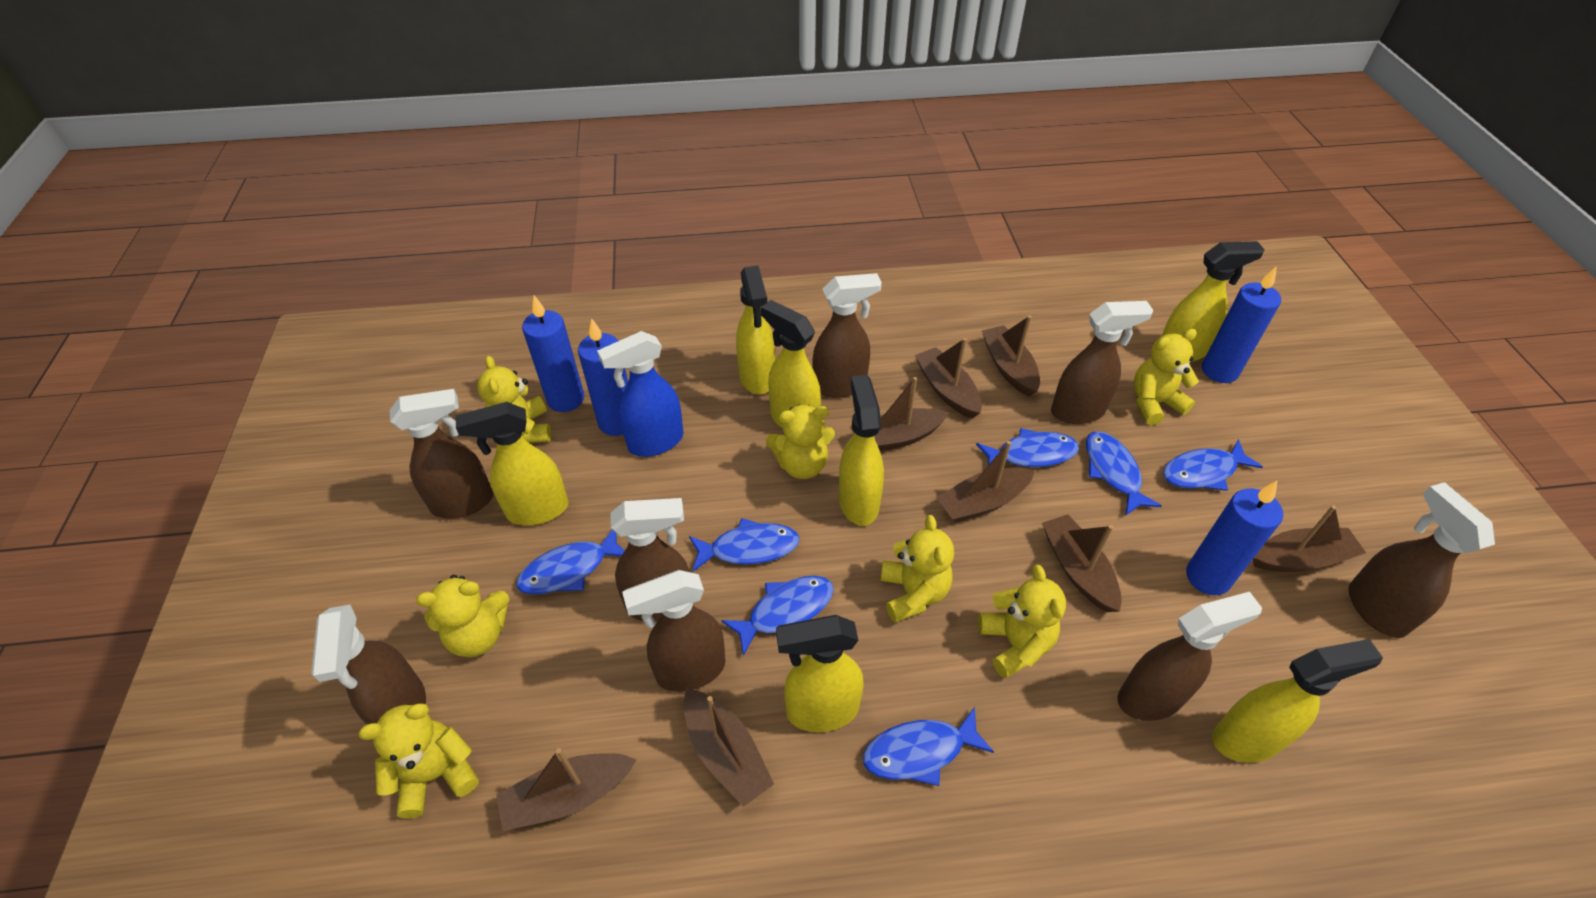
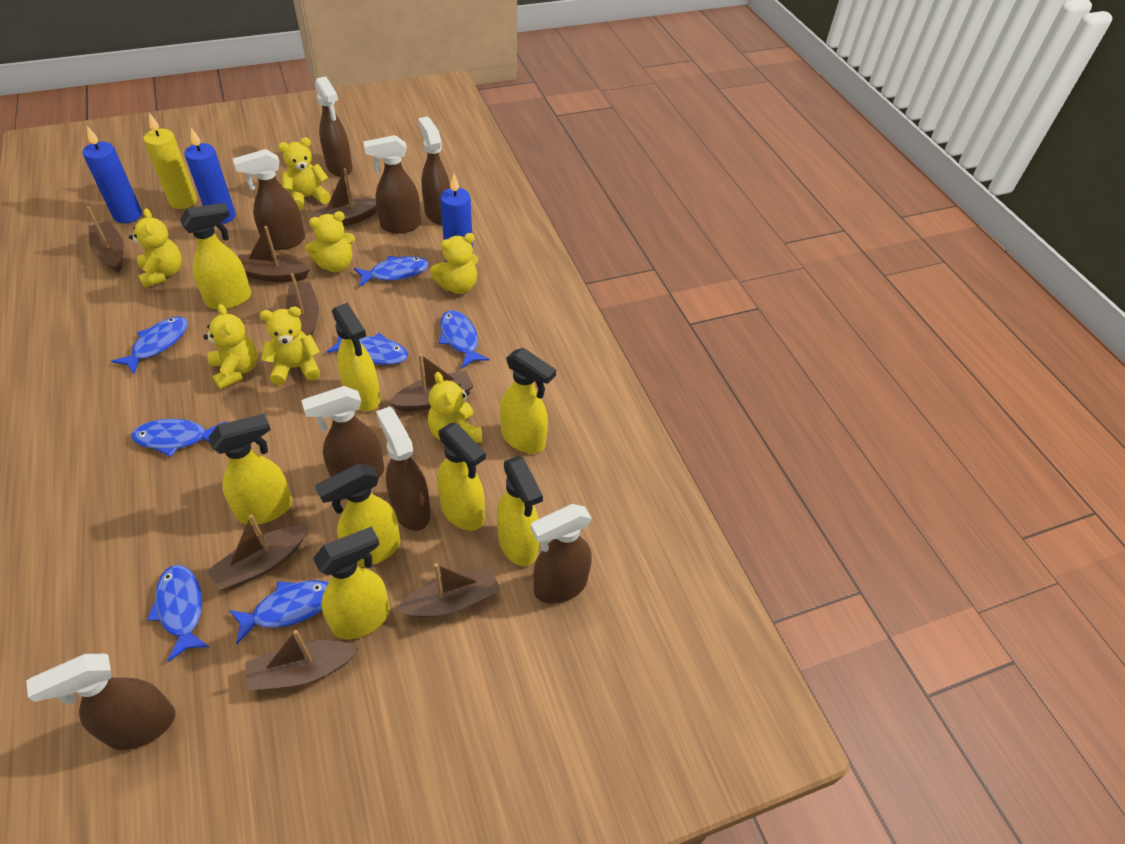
blue candle: 4 -> 3
blue spray bottle: 1 -> 0
yellow candle: 0 -> 1
yellow spray bottle: 7 -> 8

